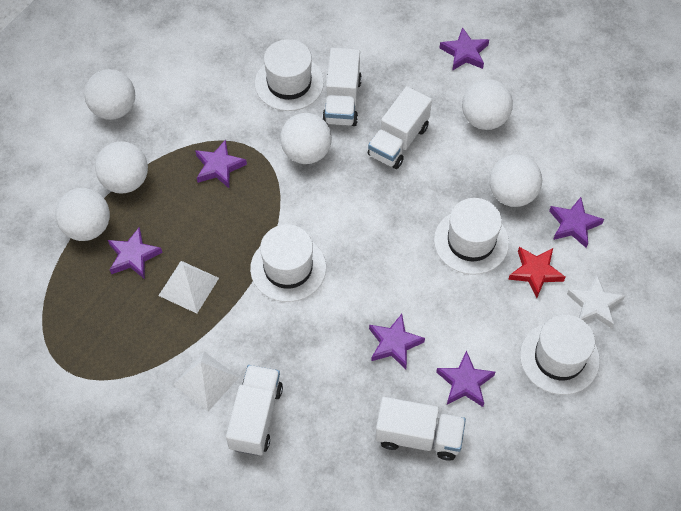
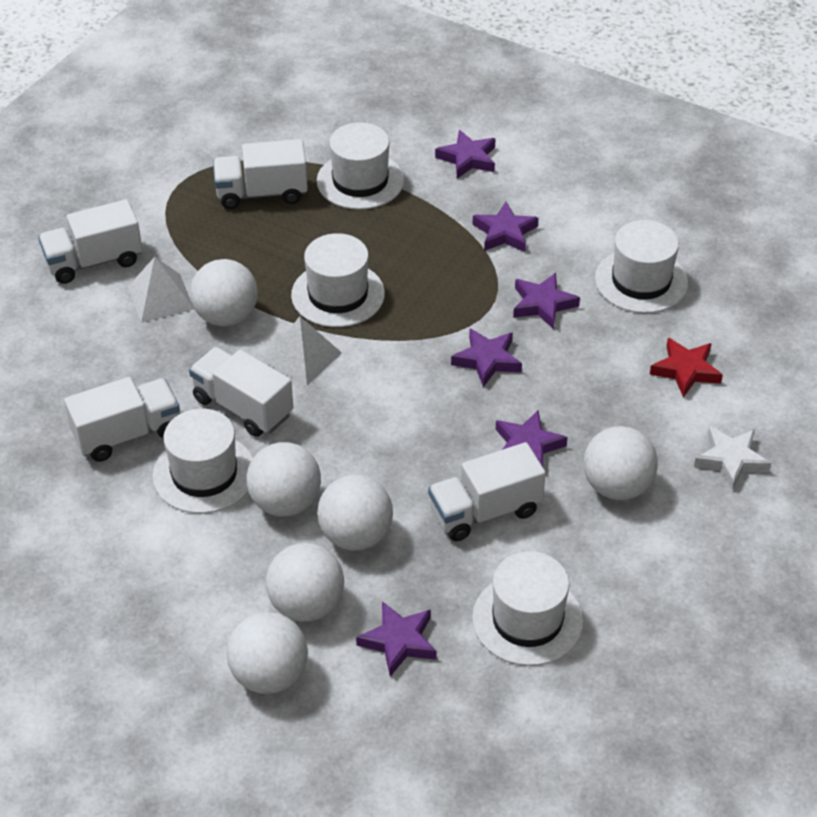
white hat: 4 -> 5
white truck: 4 -> 5

